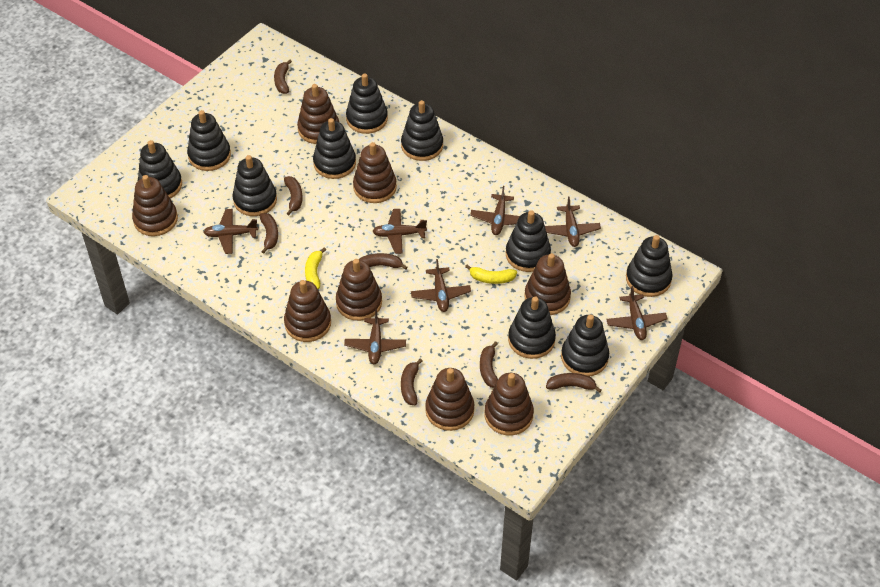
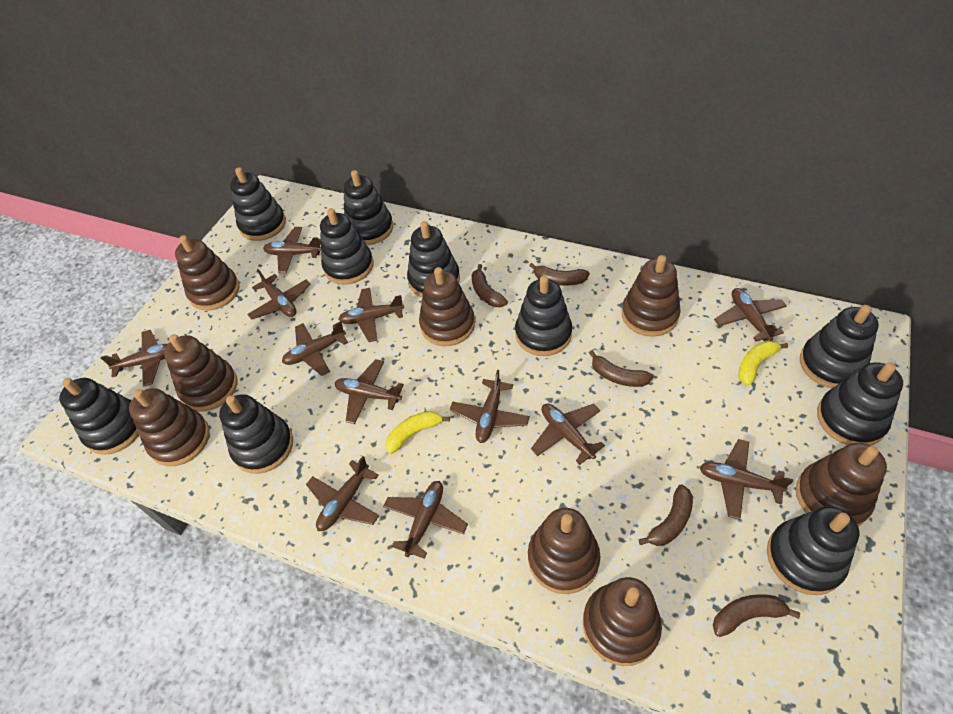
brown banana: 7 -> 5
brown plane: 7 -> 12

